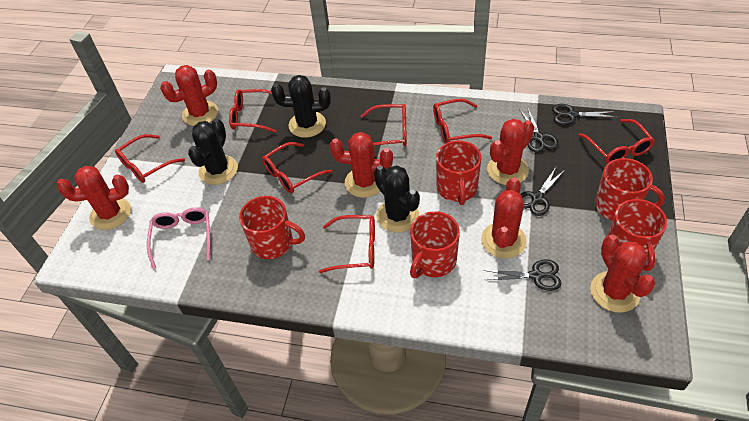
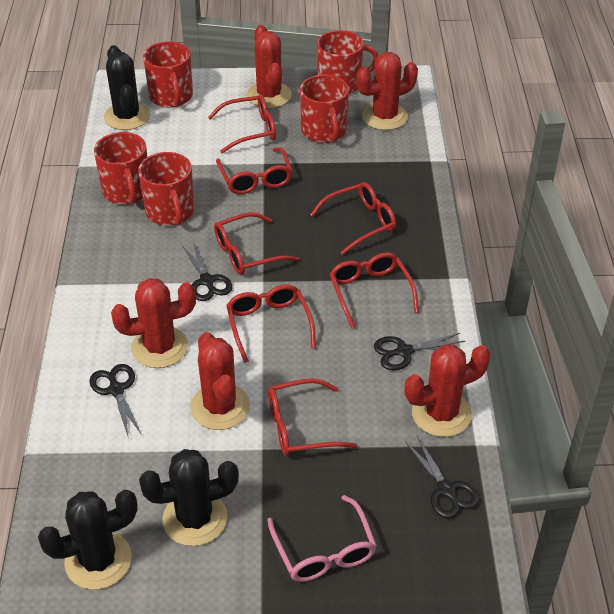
red cactus: 6 -> 5

